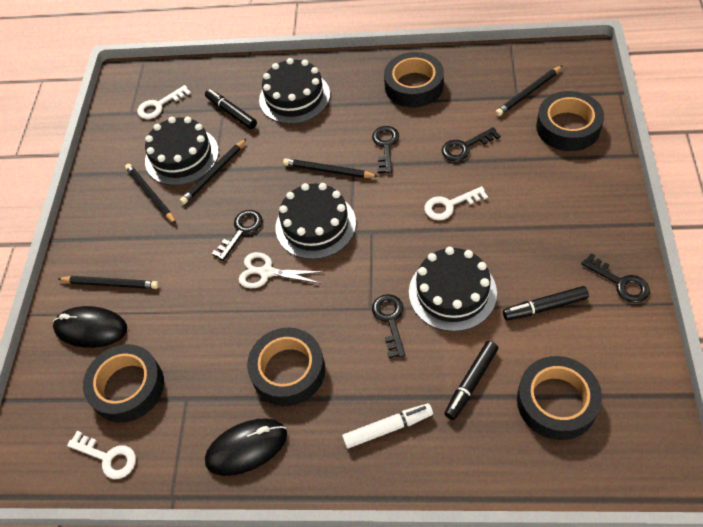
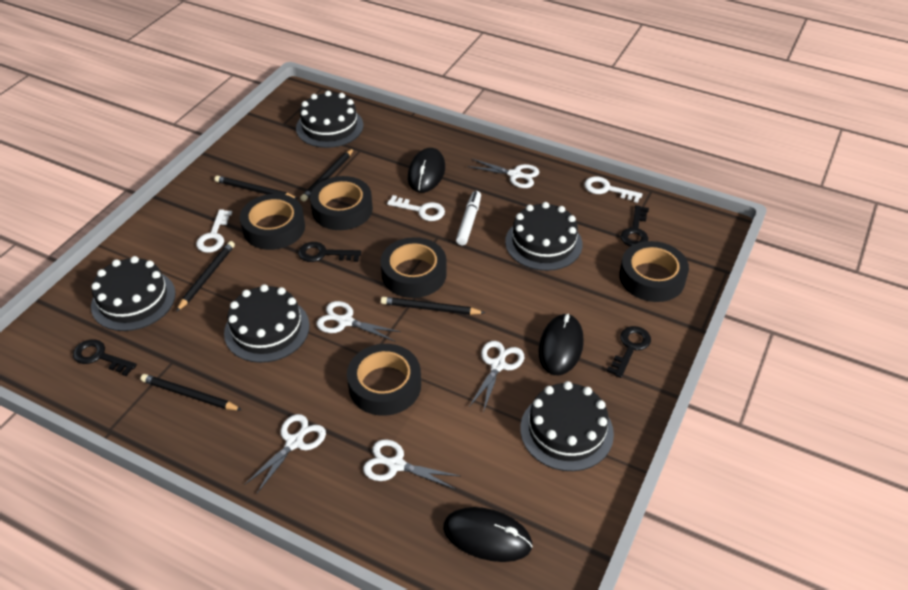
black cake: 4 -> 5
black key: 5 -> 4
black marker: 3 -> 0
black mouse: 2 -> 3
white scissors: 1 -> 5

